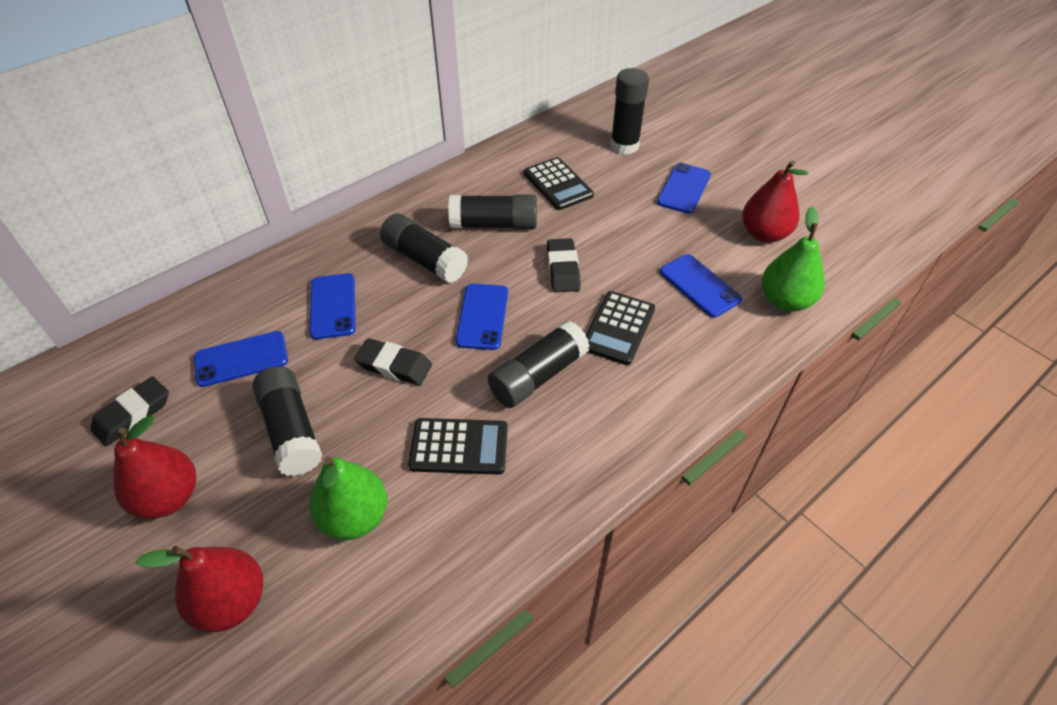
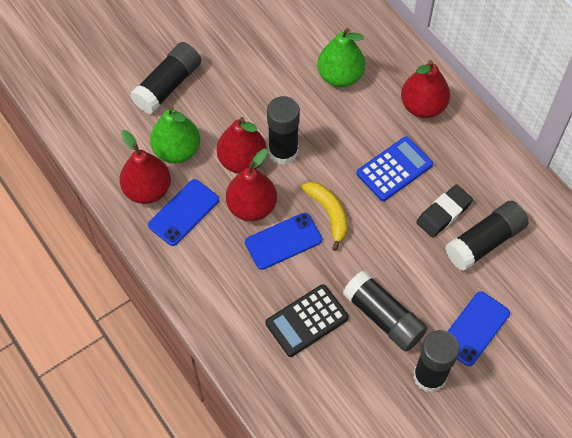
black calculator: 3 -> 1
black eraser: 3 -> 1
blue calculator: 0 -> 1
blue phone: 5 -> 3
red pear: 3 -> 4
yellow banana: 0 -> 1

